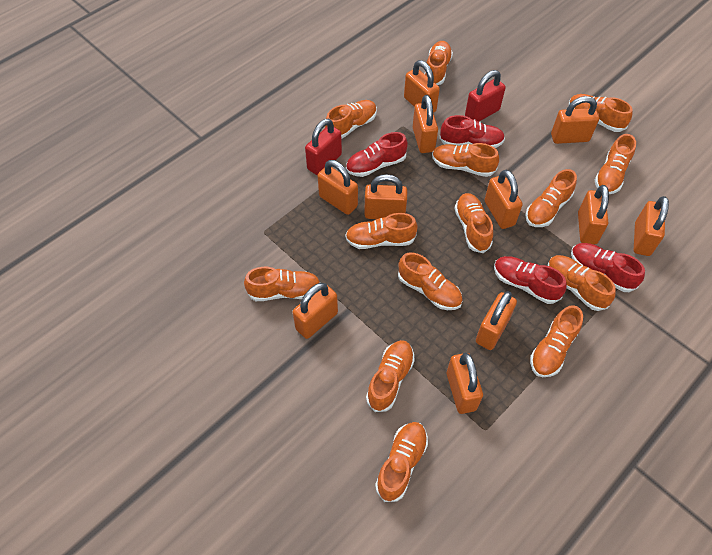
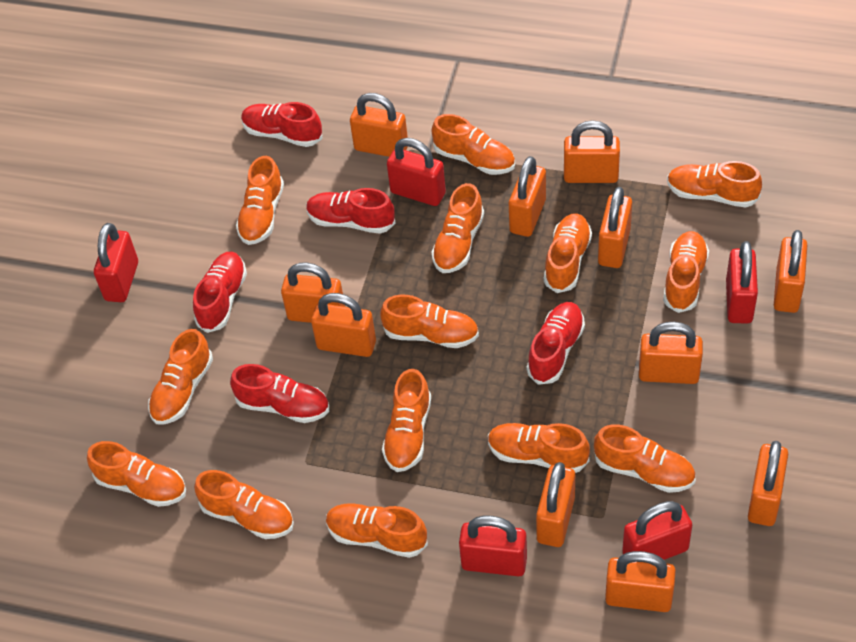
red padlock: 2 -> 5
red shoe: 4 -> 5

